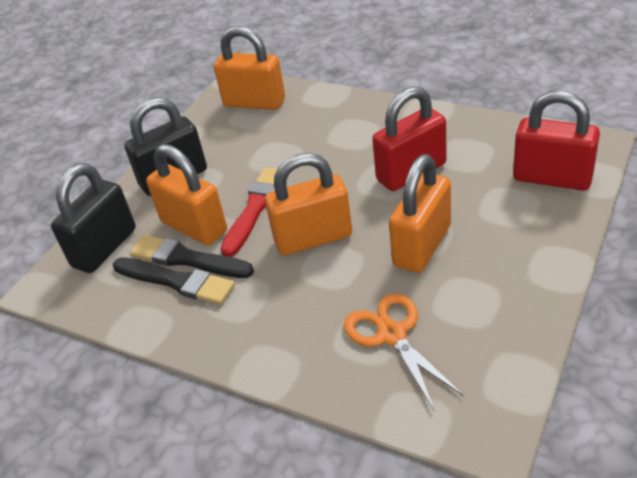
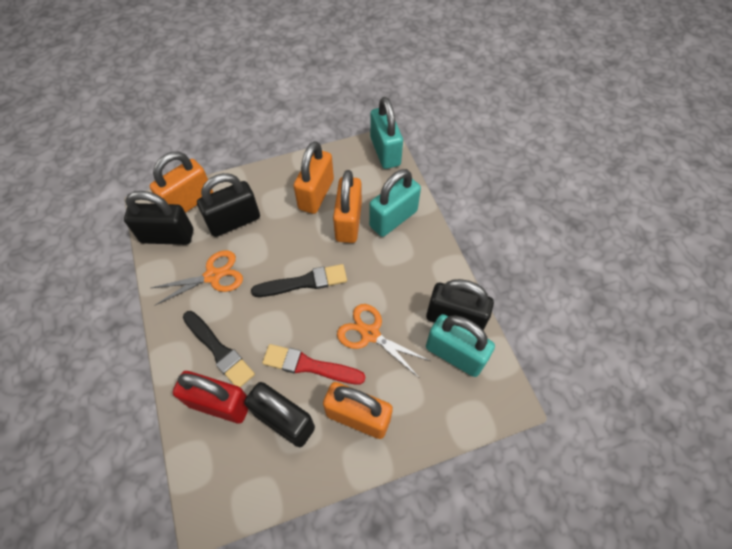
black padlock: 2 -> 4
orange scissors: 1 -> 2
red padlock: 2 -> 1
turquoise padlock: 0 -> 3

